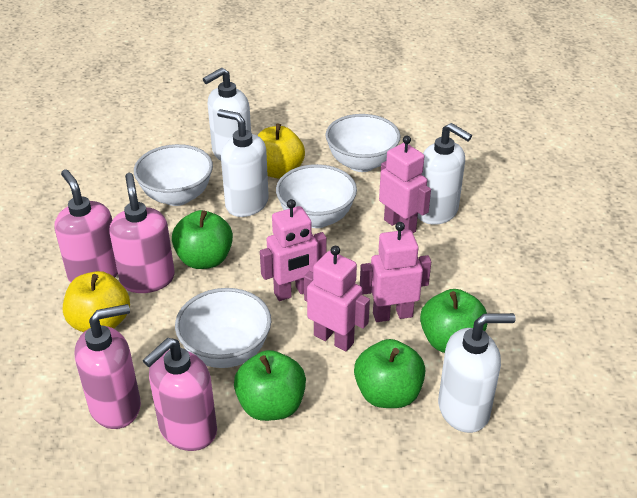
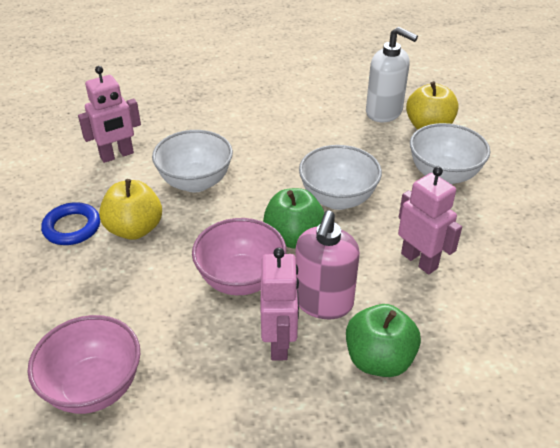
blue ring: 0 -> 1
green apple: 4 -> 2
pink bowl: 0 -> 2
pink robot: 4 -> 3
pink soap dispenser: 4 -> 1
white bowl: 4 -> 3
white soap dispenser: 4 -> 1

